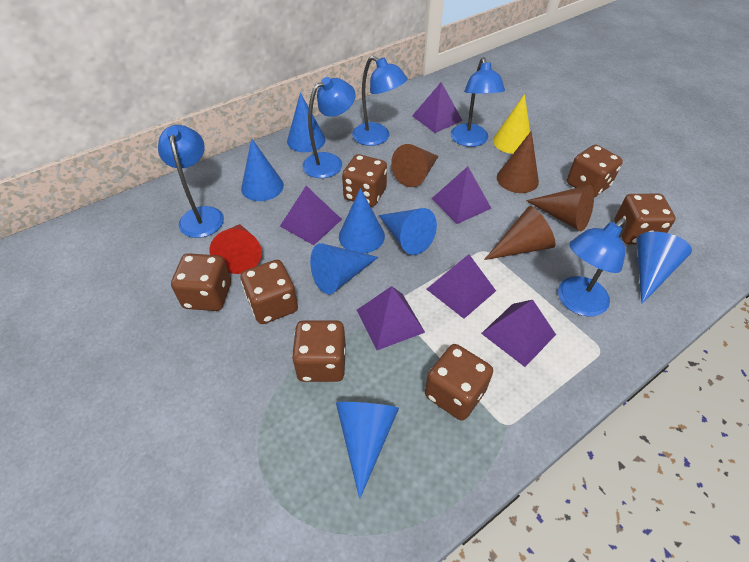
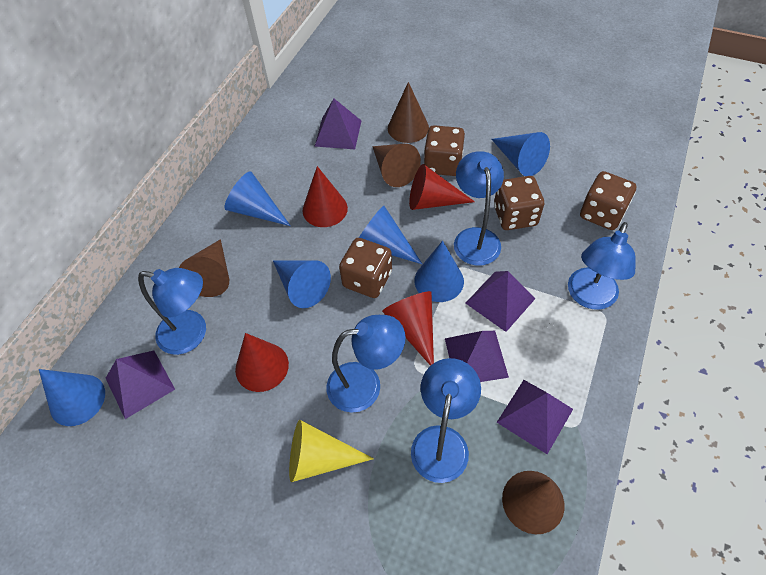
blue cone: 7 -> 6
brown dice: 7 -> 4
purple pyramid: 6 -> 5
red cone: 1 -> 4

